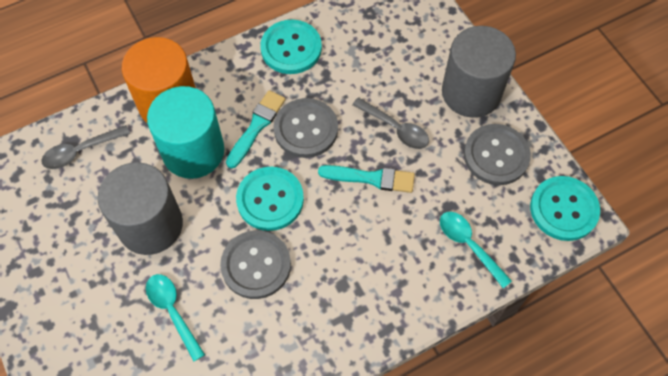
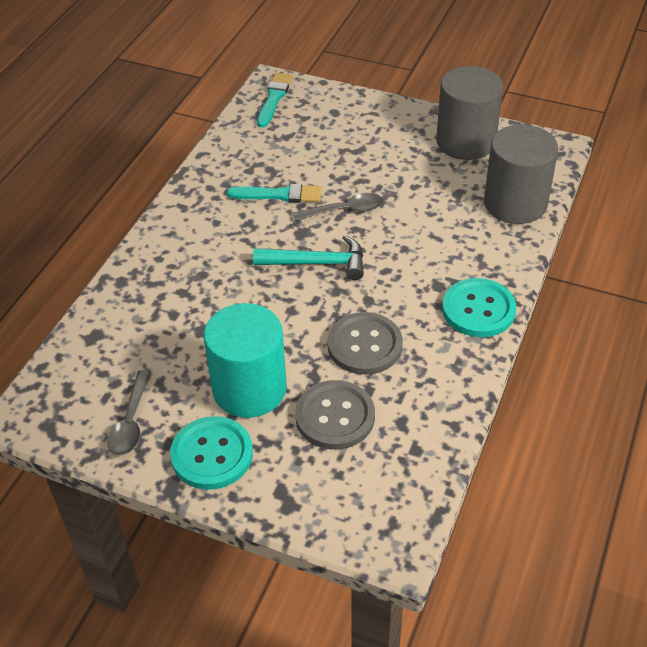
grey button: 3 -> 2
orange cylinder: 1 -> 0
turquoise button: 3 -> 2
turquoise hammer: 0 -> 1
turquoise spoon: 2 -> 0

